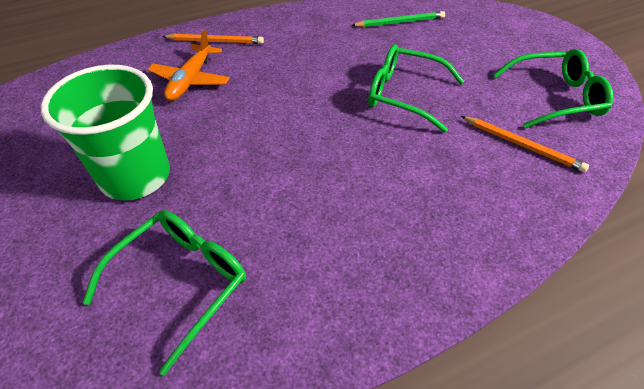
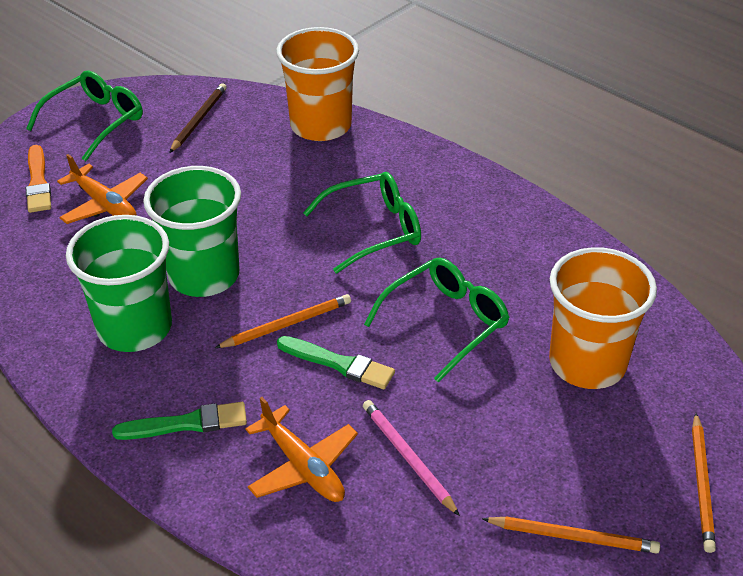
brown pencil: 0 -> 1
green brush: 0 -> 2
green cup: 1 -> 2
green pencil: 1 -> 0
orange brush: 0 -> 1
orange cup: 0 -> 2
orange pencil: 2 -> 3
orange plane: 1 -> 2
pink pencil: 0 -> 1

